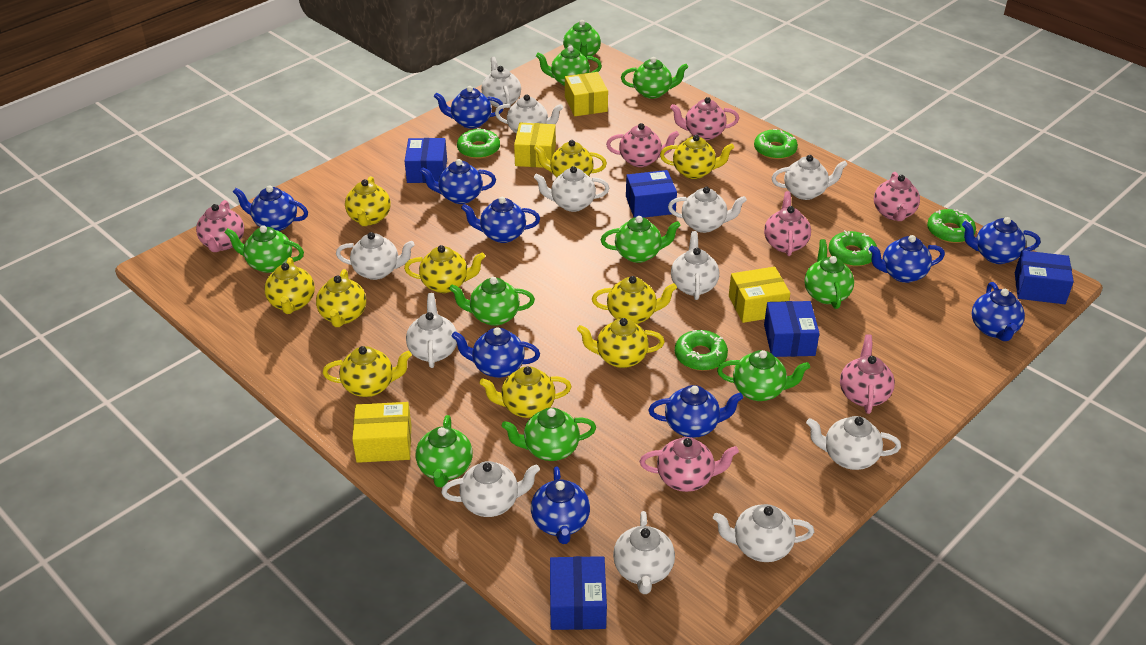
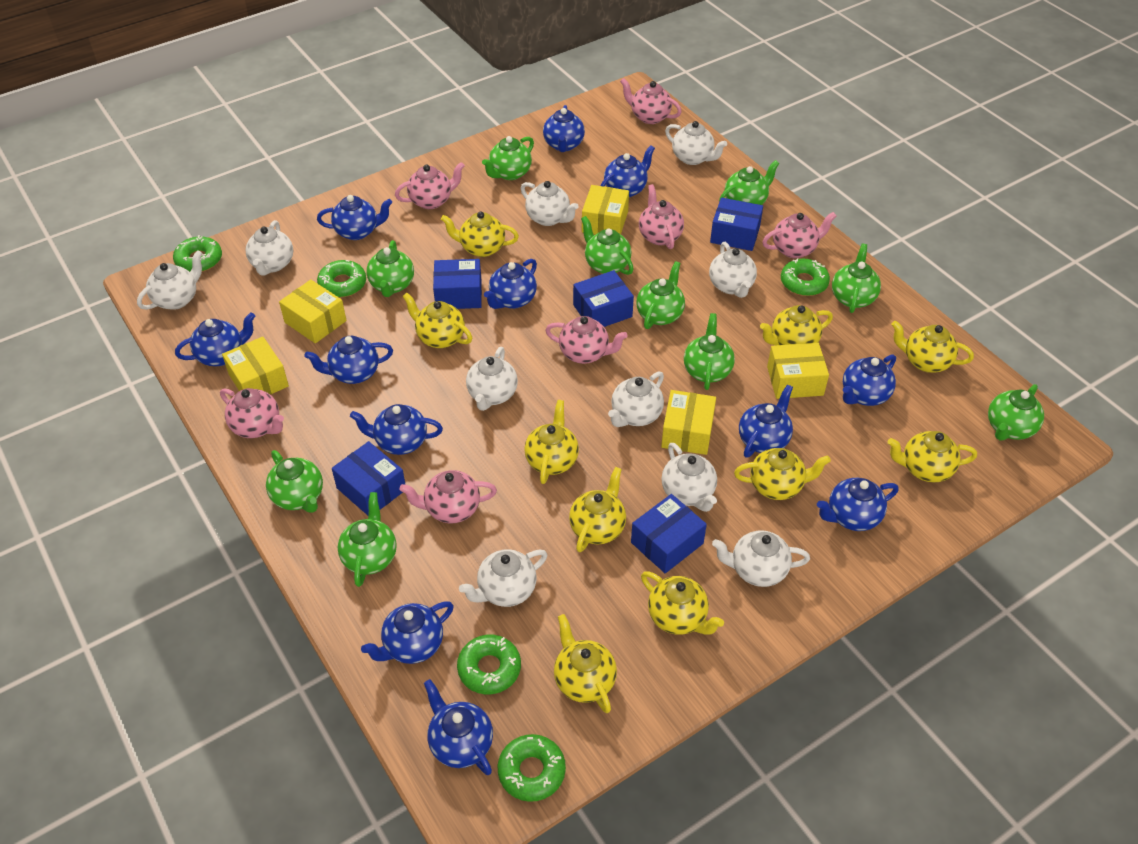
blue teapot: 10 -> 12
white teapot: 12 -> 10
yellow box: 4 -> 5

